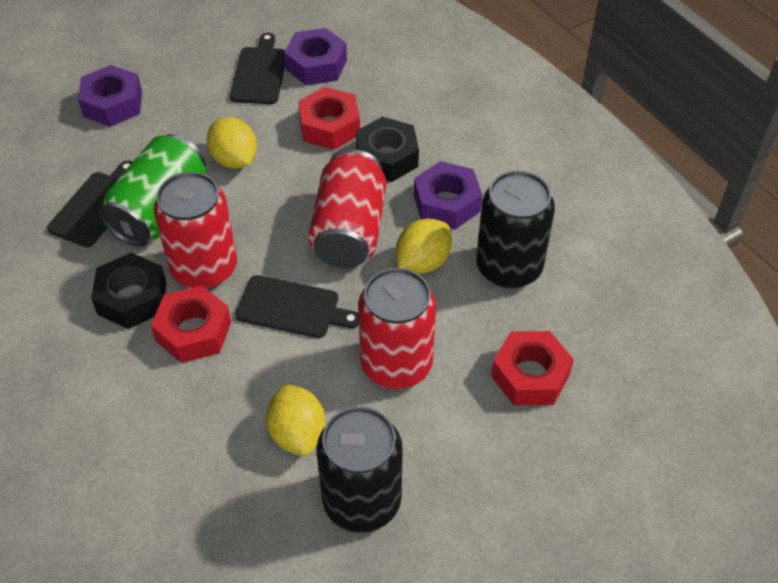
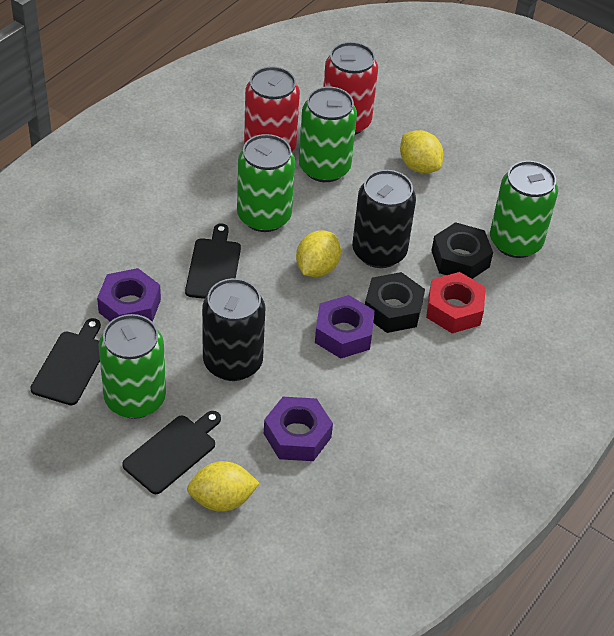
green can: 1 -> 4
red can: 3 -> 2
red nut: 3 -> 1

